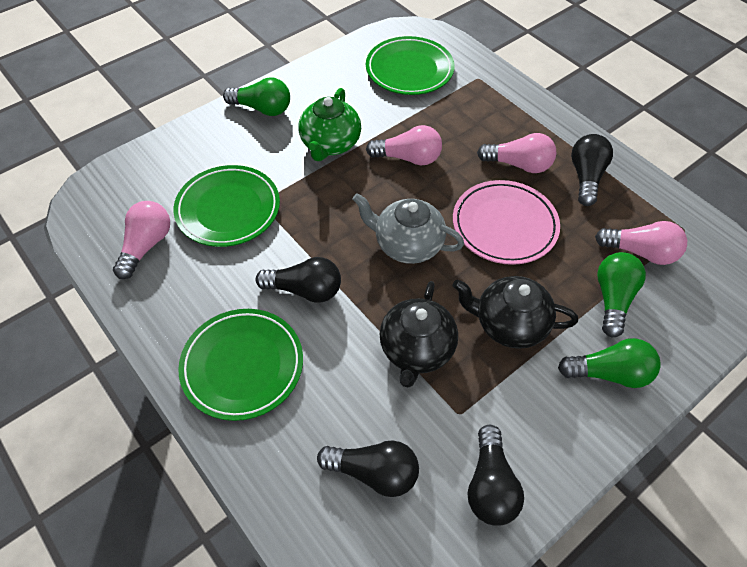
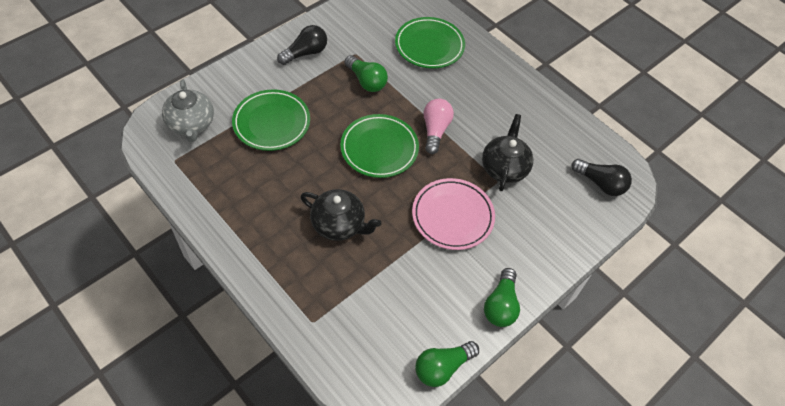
black light bulb: 4 -> 2
green teapot: 1 -> 0
pink light bulb: 4 -> 1

